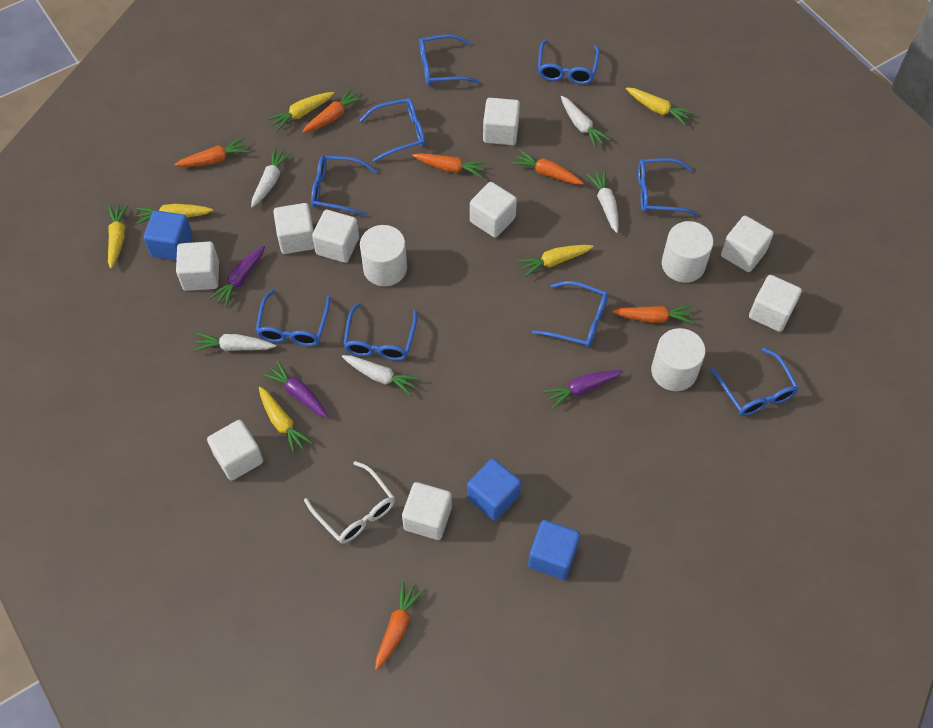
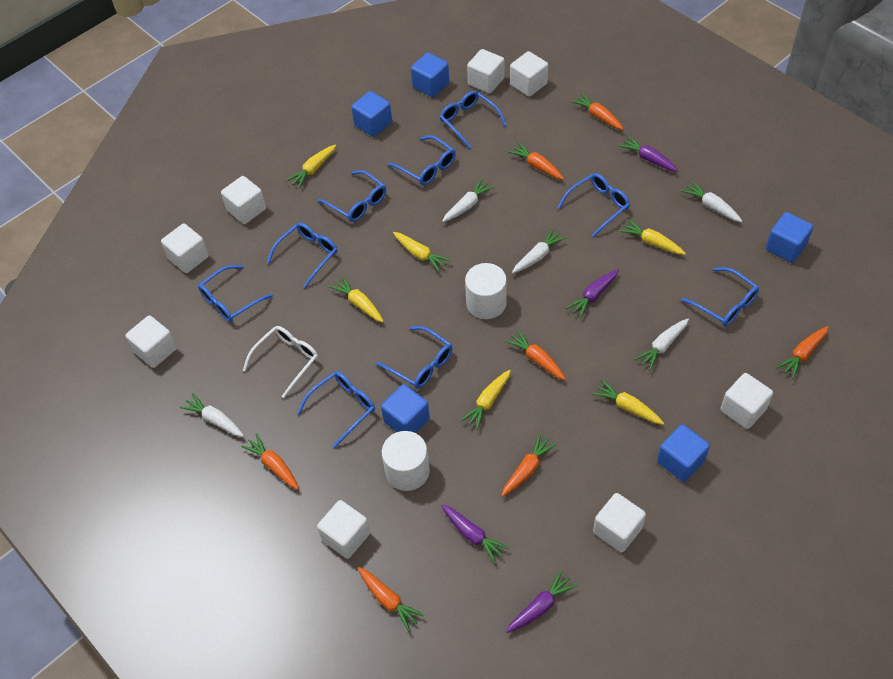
blue cube: 3 -> 5
orange carrot: 6 -> 7
purple carrot: 3 -> 4
white cube: 9 -> 8
white cylinder: 3 -> 2

